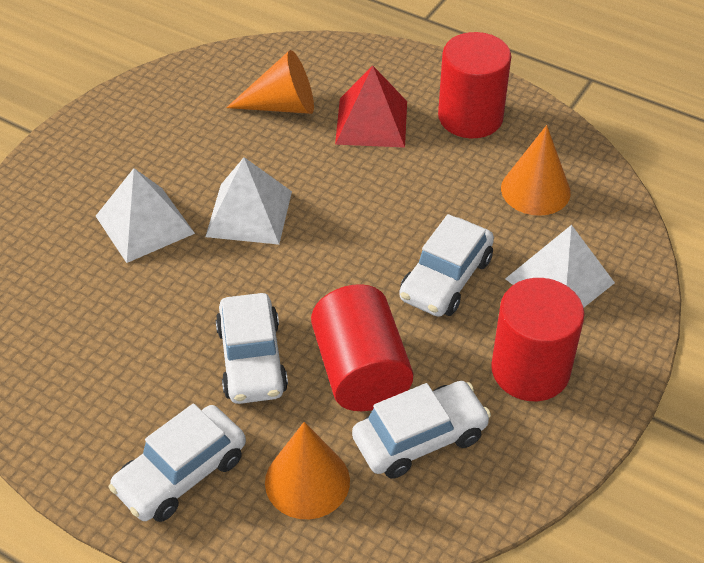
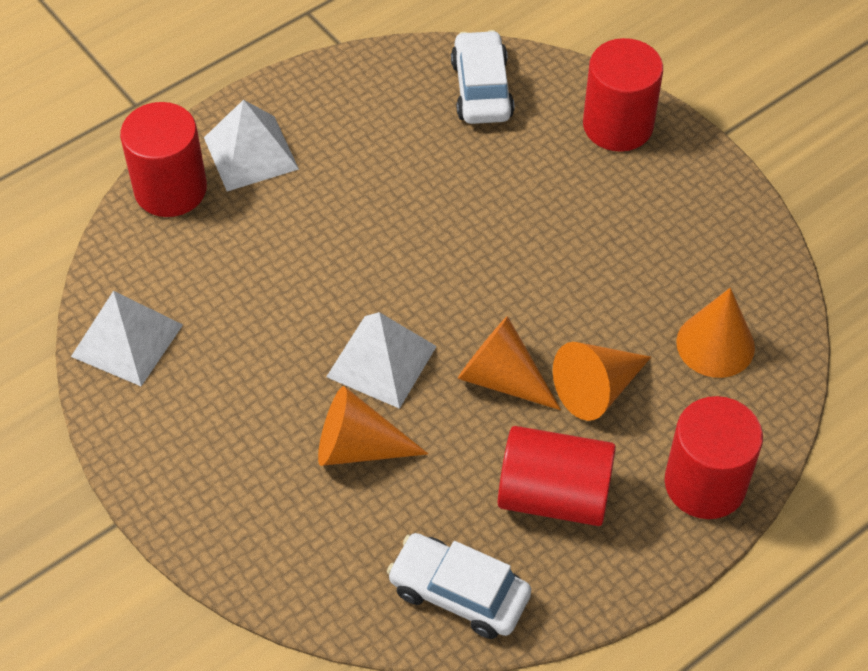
orange cone: 3 -> 4
red cylinder: 3 -> 4
red pyramid: 1 -> 0
white car: 4 -> 2

